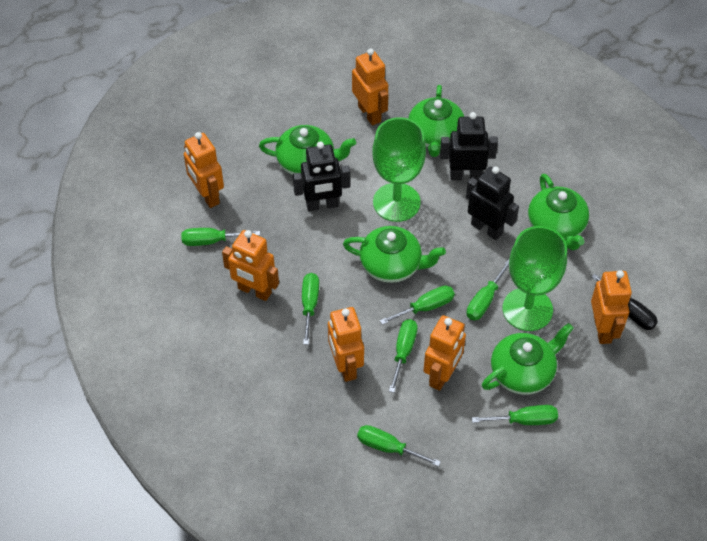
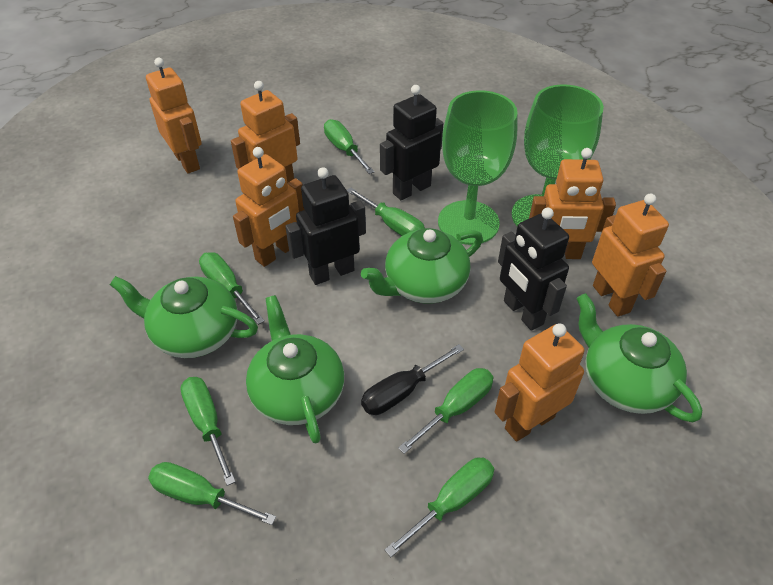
green teapot: 5 -> 4

